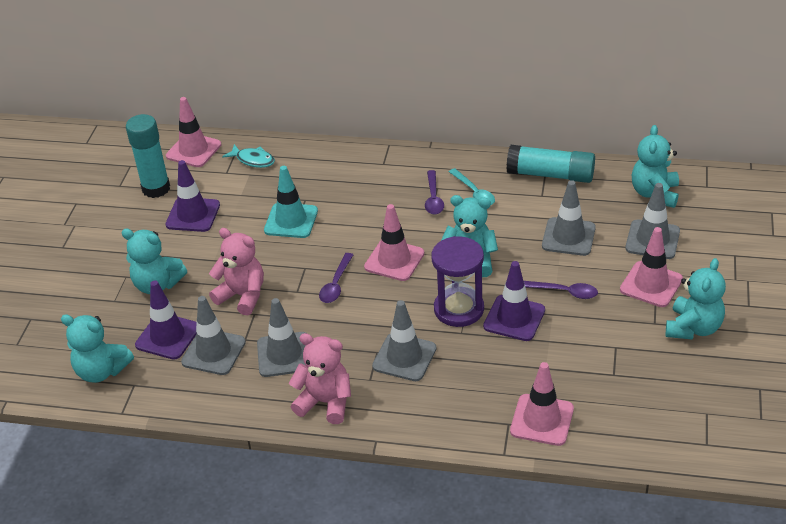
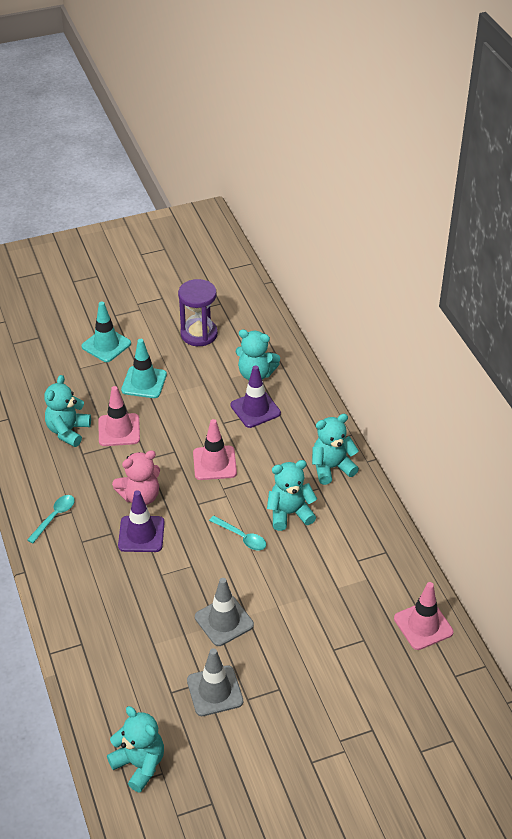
grey traffic cone: 5 -> 2
pink teddy bear: 2 -> 1
pink traffic cone: 4 -> 3
purple spoon: 3 -> 0
purple traffic cone: 3 -> 2
turquoise fish: 1 -> 0
turquoise glue stick: 2 -> 0
turquoise spoon: 1 -> 2
turquoise traffic cone: 1 -> 2

